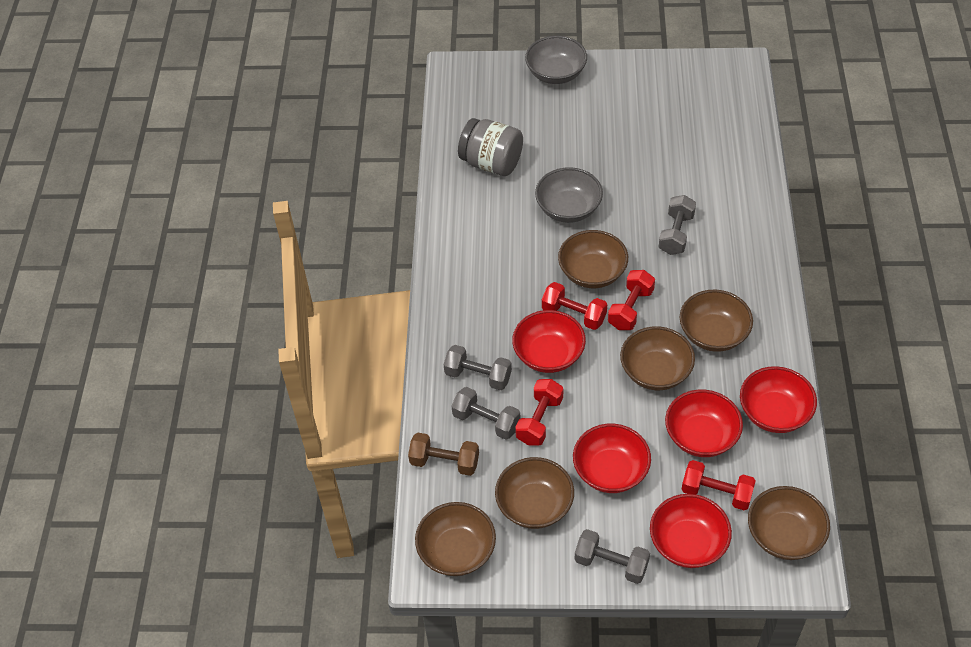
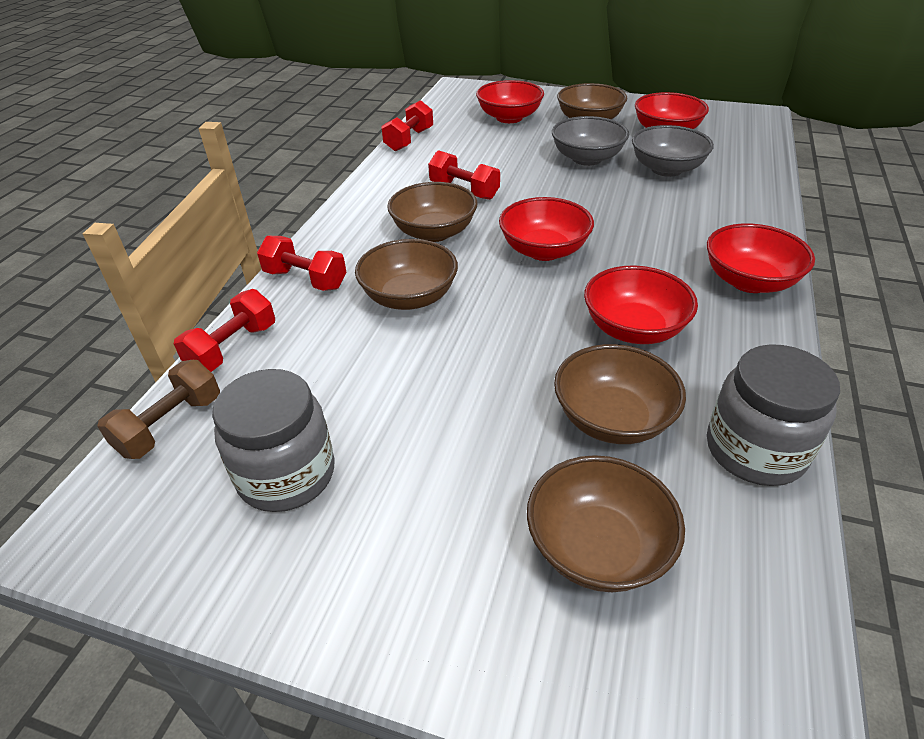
brown bowl: 6 -> 5
grey dumbbell: 4 -> 0
grey jar: 1 -> 2

